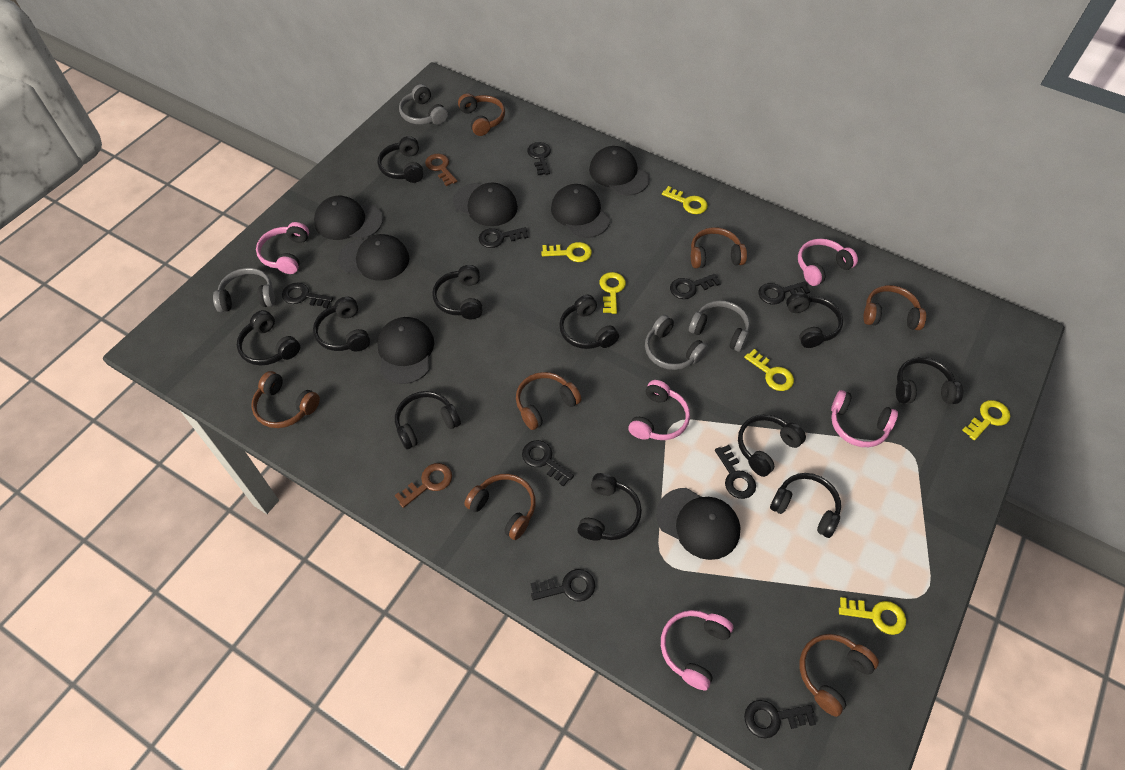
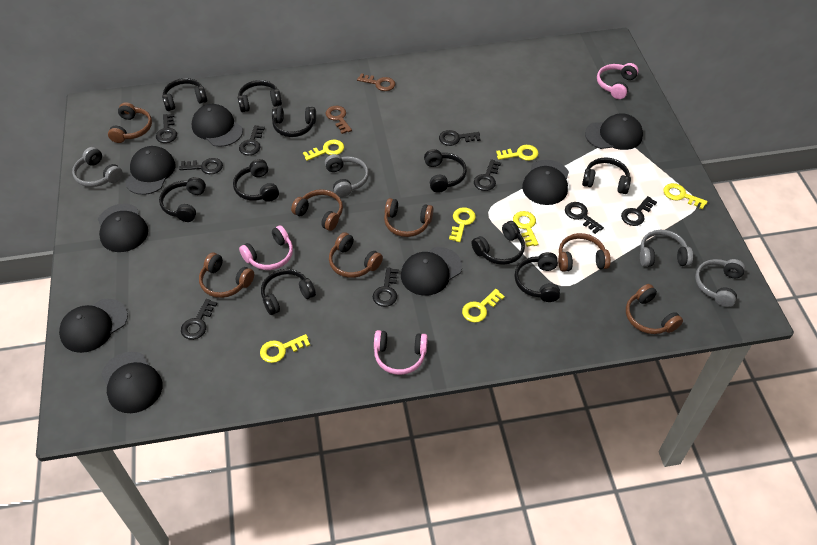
black cap: 7 -> 8
black headphones: 11 -> 10
pink headphones: 5 -> 3
yellow key: 6 -> 7

